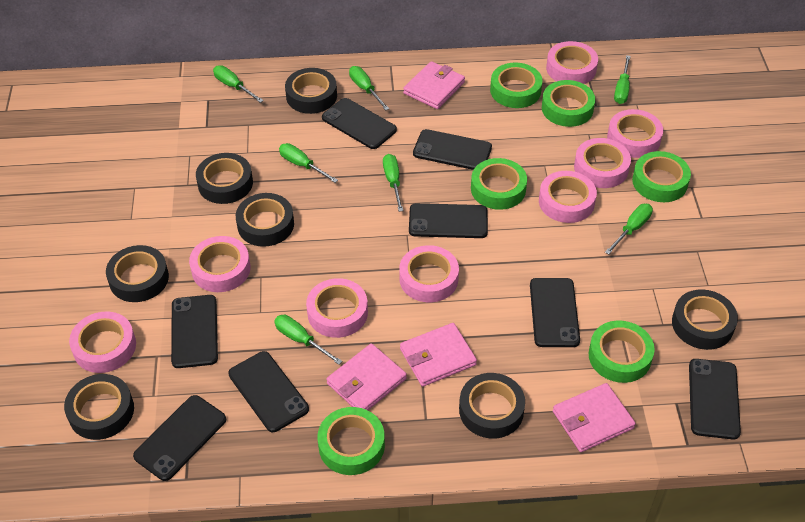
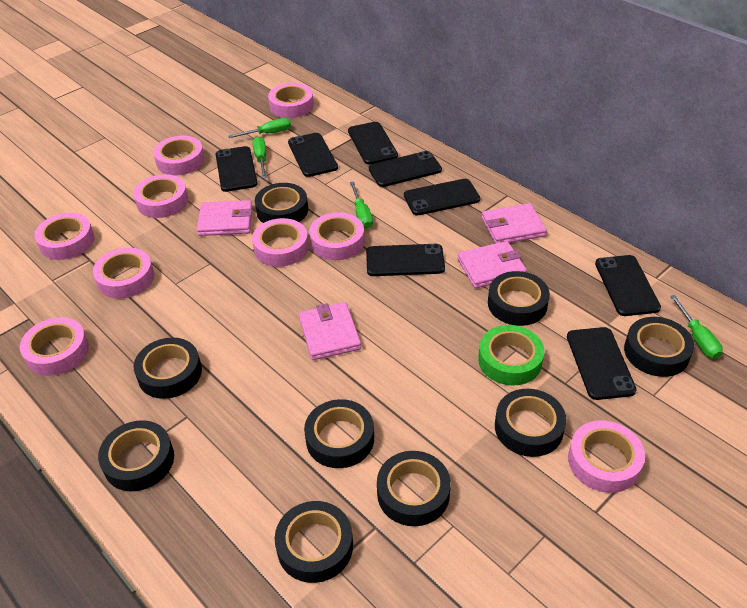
black tape: 7 -> 9
green screwdriver: 7 -> 4
green tape: 6 -> 1
pink tape: 8 -> 9

